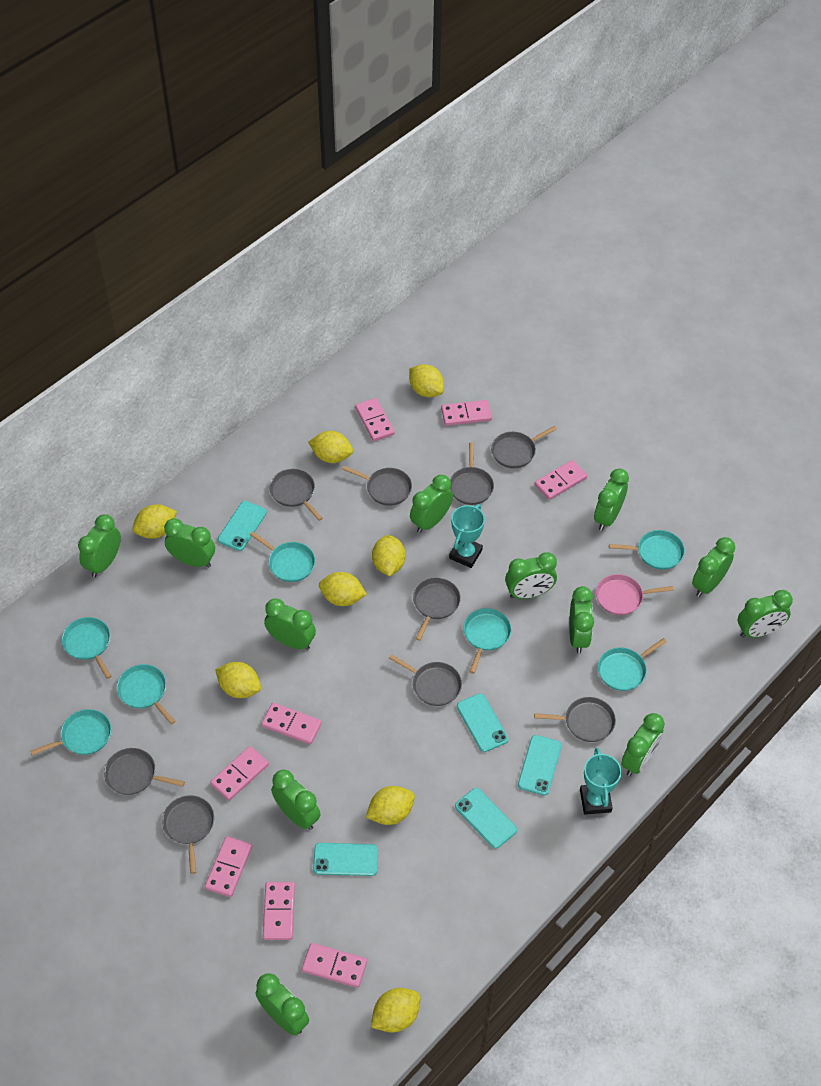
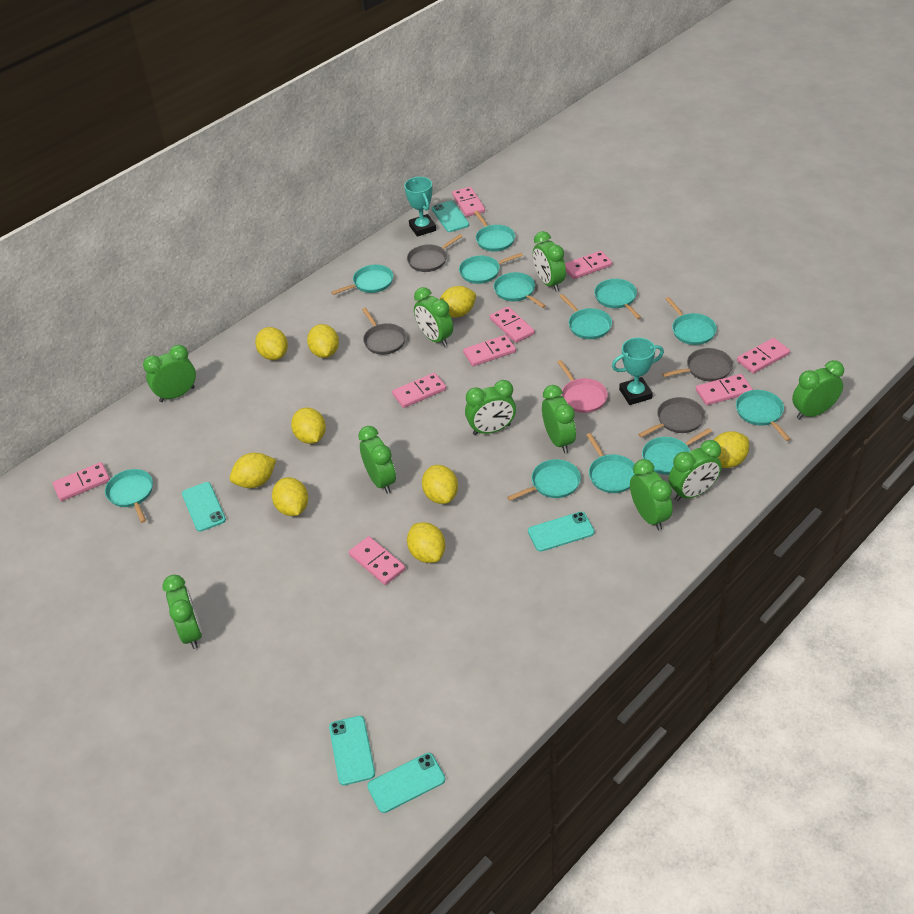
green clock: 12 -> 10
grey pan: 9 -> 4
pink domino: 8 -> 9
turquoise pan: 7 -> 12
yellow lemon: 8 -> 9

